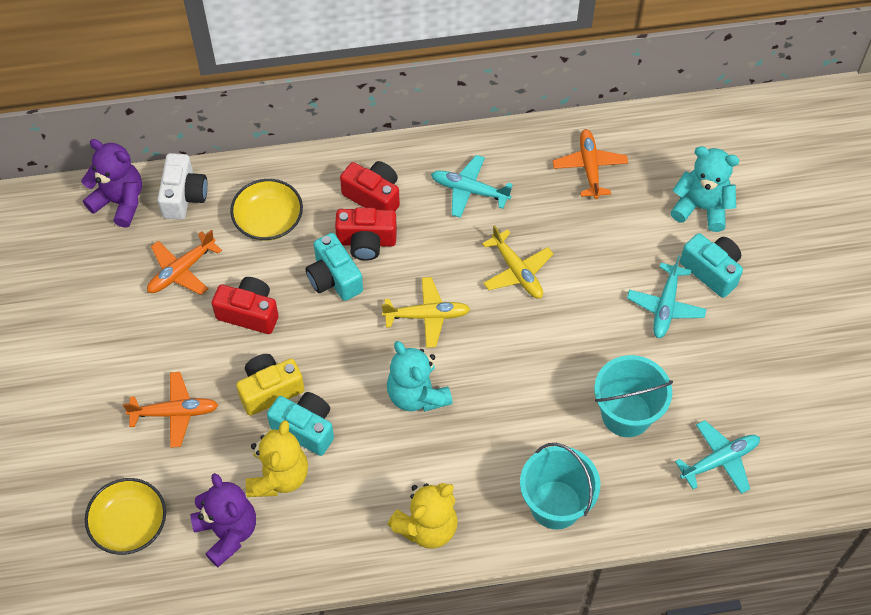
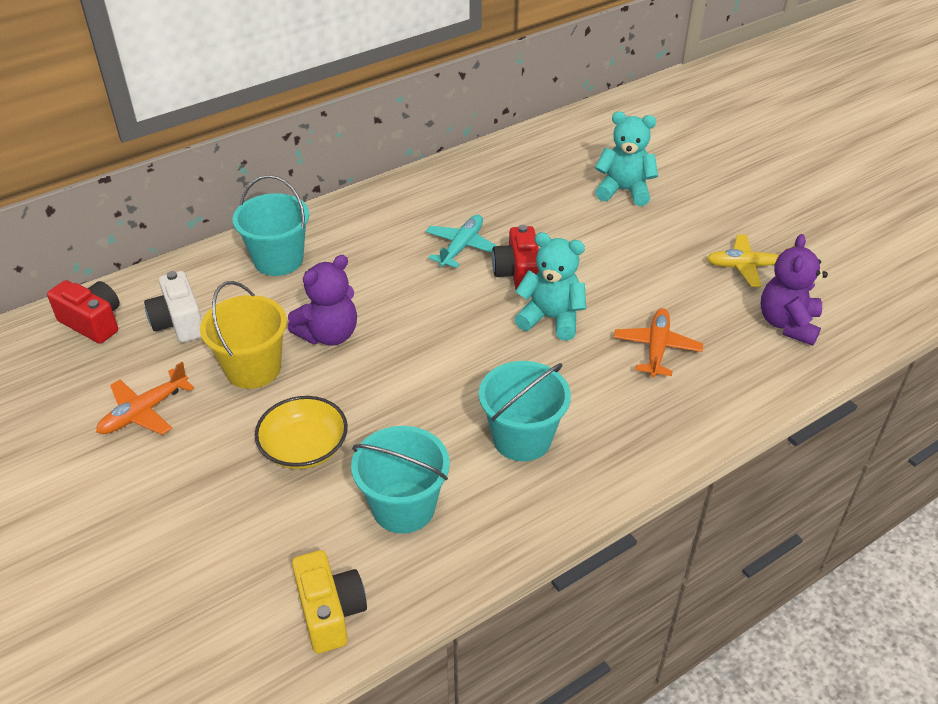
orange plane: 3 -> 2
red camera: 3 -> 2
turquoise bucket: 2 -> 3
turquoise camera: 3 -> 0
turquoise plane: 3 -> 1
yellow bowl: 2 -> 1
yellow bucket: 0 -> 1
yellow plane: 2 -> 1
yellow teddy bear: 2 -> 0

